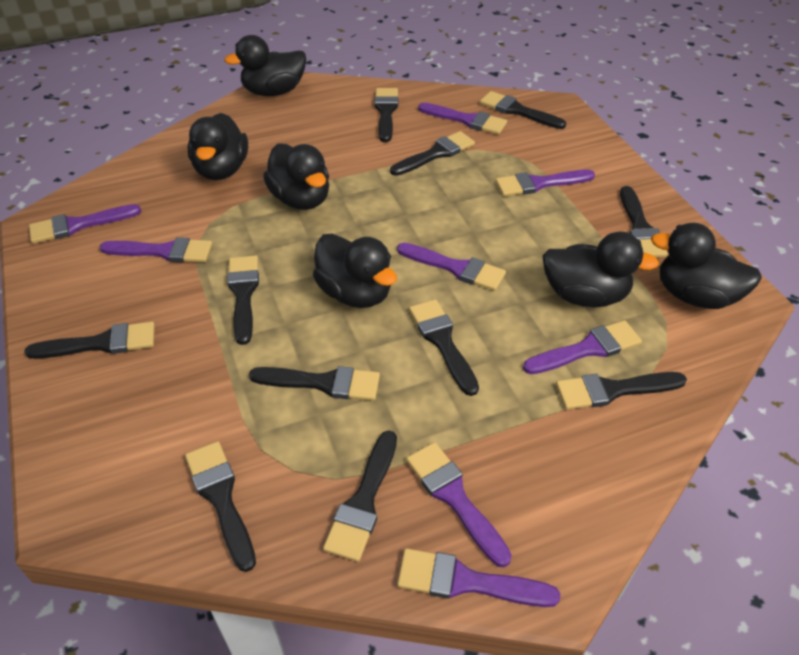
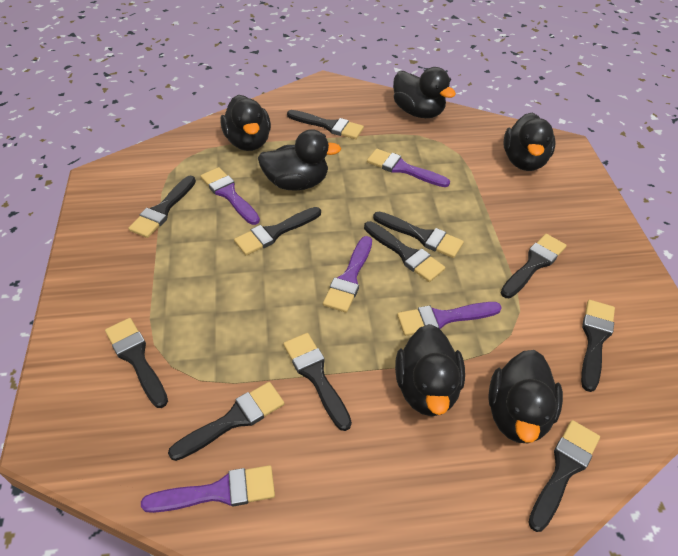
purple brush: 8 -> 5

